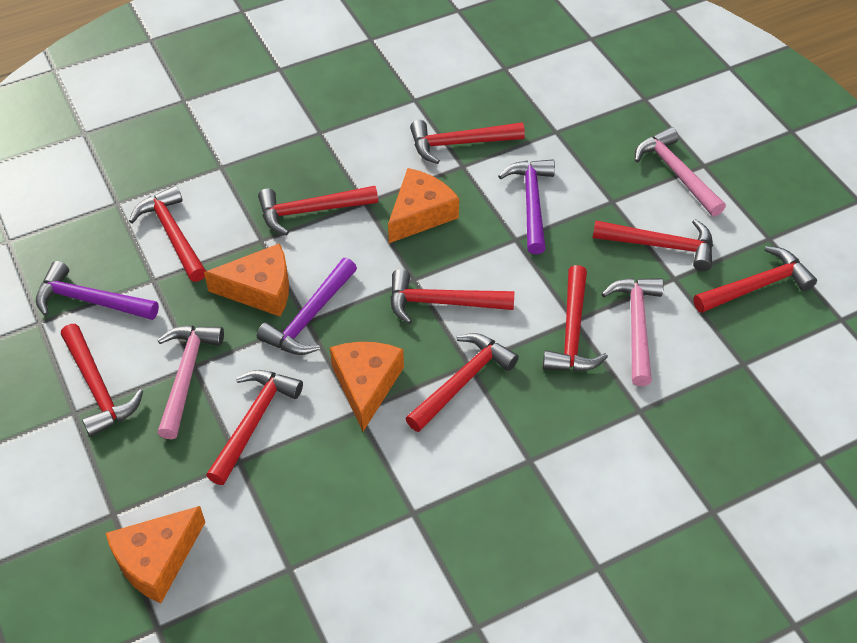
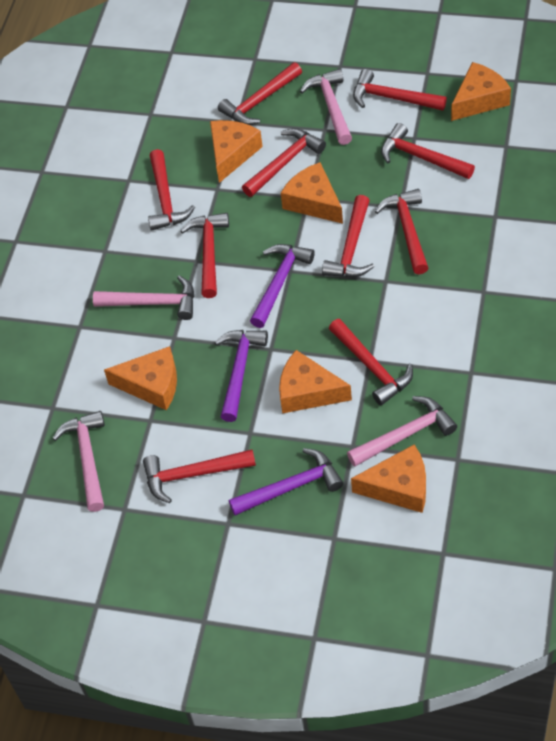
orange cheese: 4 -> 6
pink hammer: 3 -> 4

